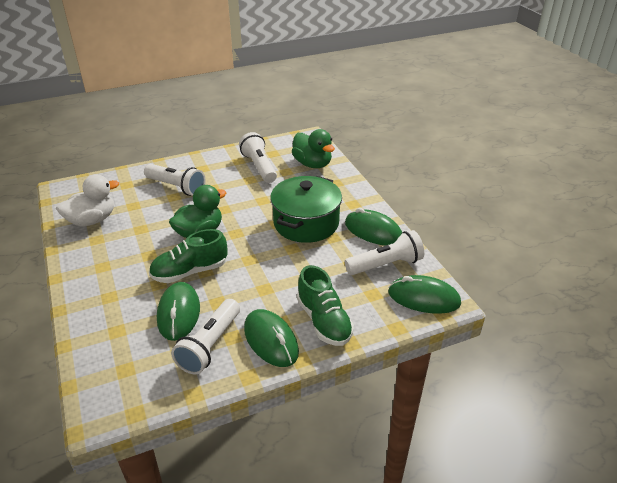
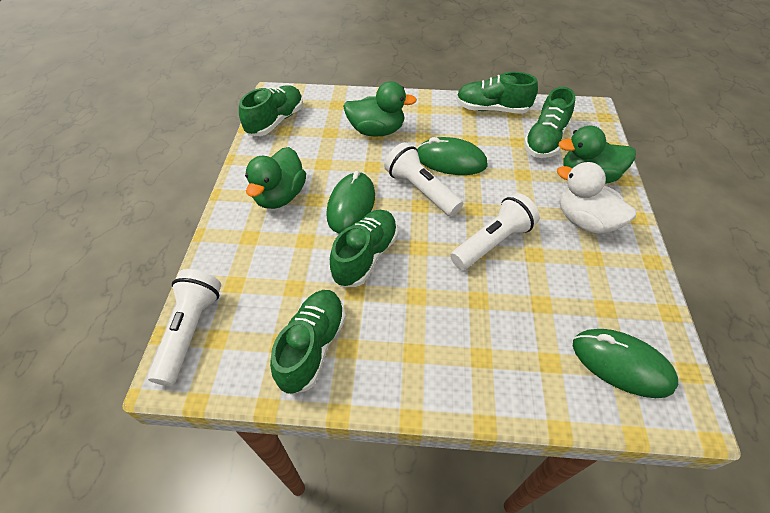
green duck: 2 -> 3
green mouse: 4 -> 3
green pot: 1 -> 0
green shoe: 2 -> 5
white flashlight: 4 -> 3

